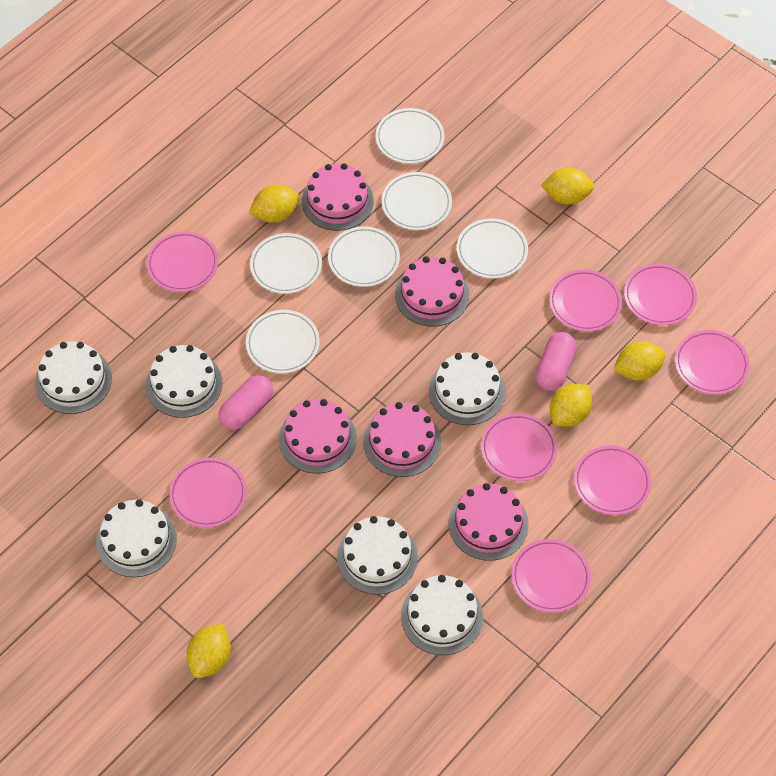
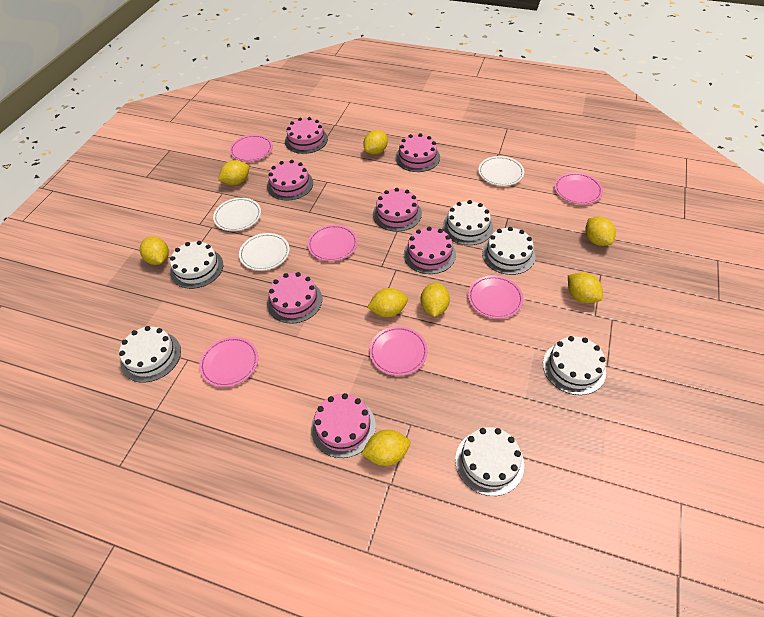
pink cake: 5 -> 7
pink capsule: 2 -> 0
pink plate: 8 -> 6
white plate: 6 -> 3
yellow lemon: 5 -> 8

